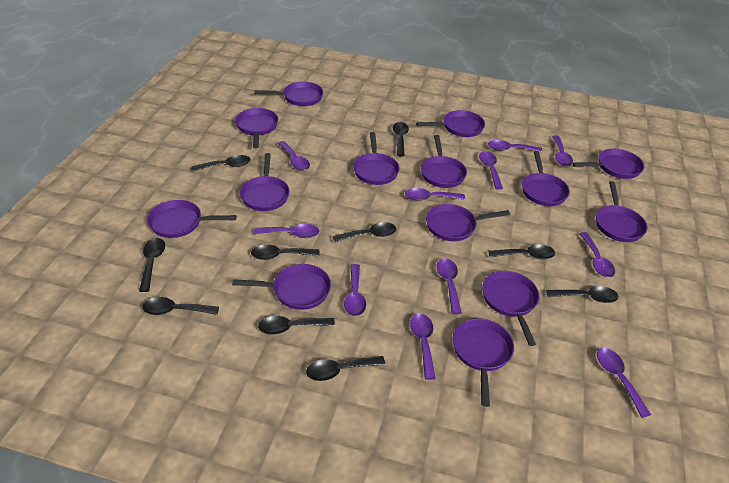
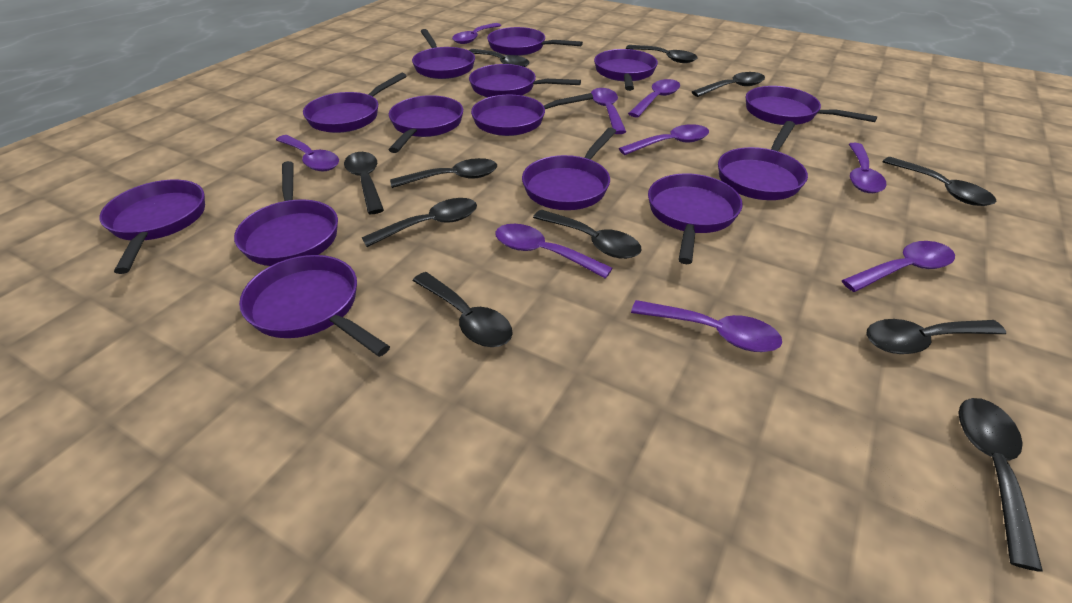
black spoon: 10 -> 11
purple spoon: 11 -> 9

